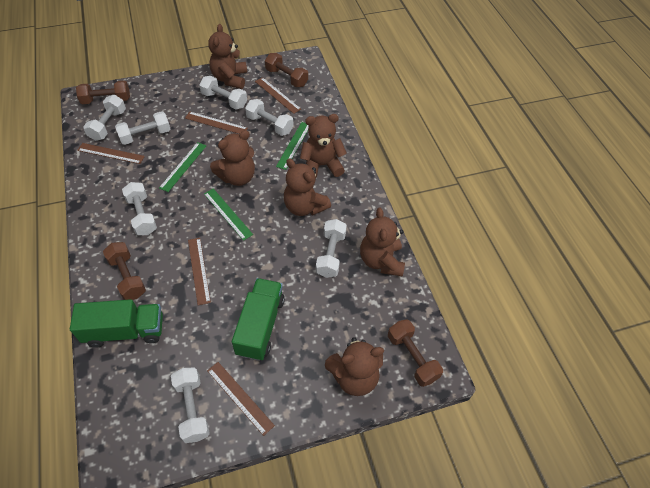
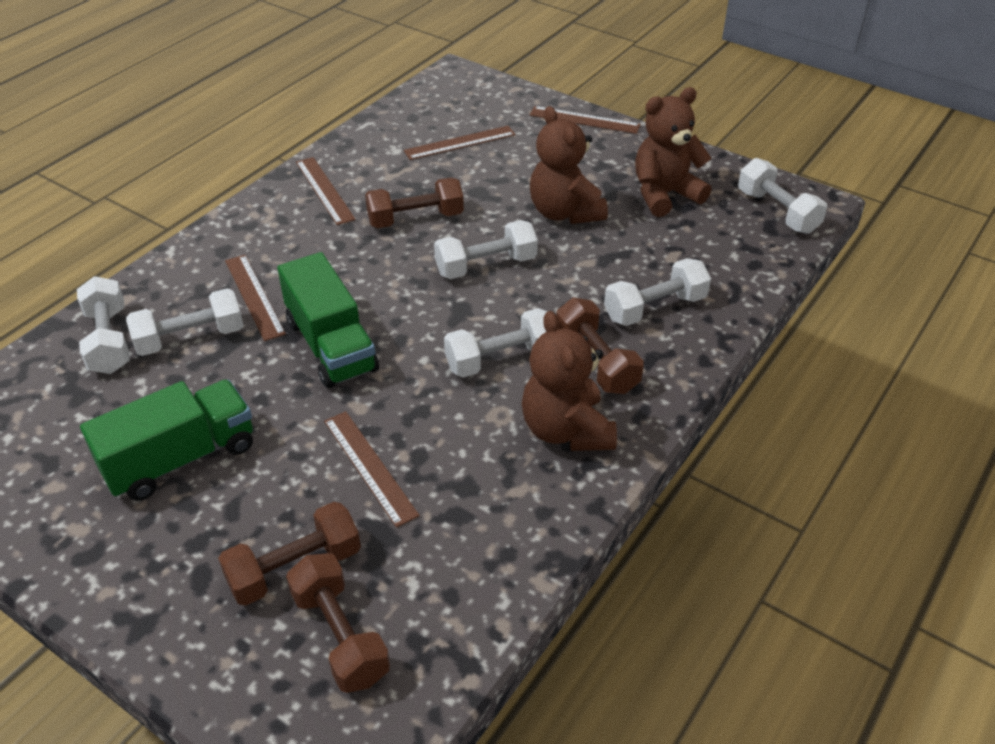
brown teddy bear: 6 -> 3
green ruler: 3 -> 0
white dumbbell: 7 -> 6

